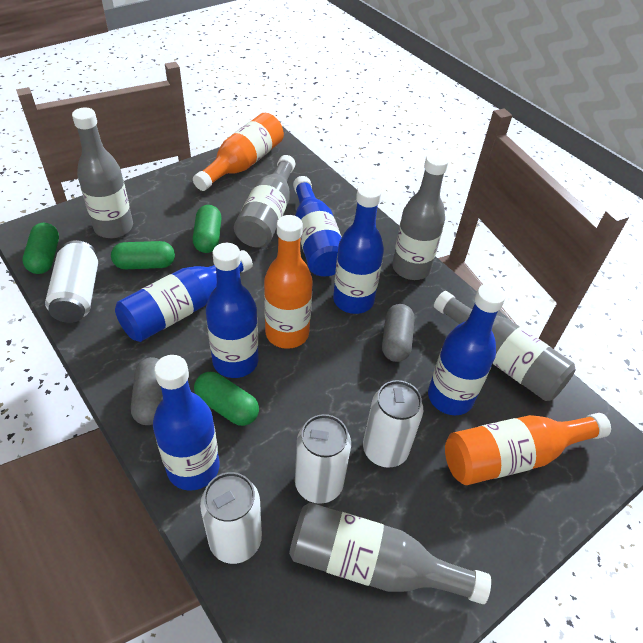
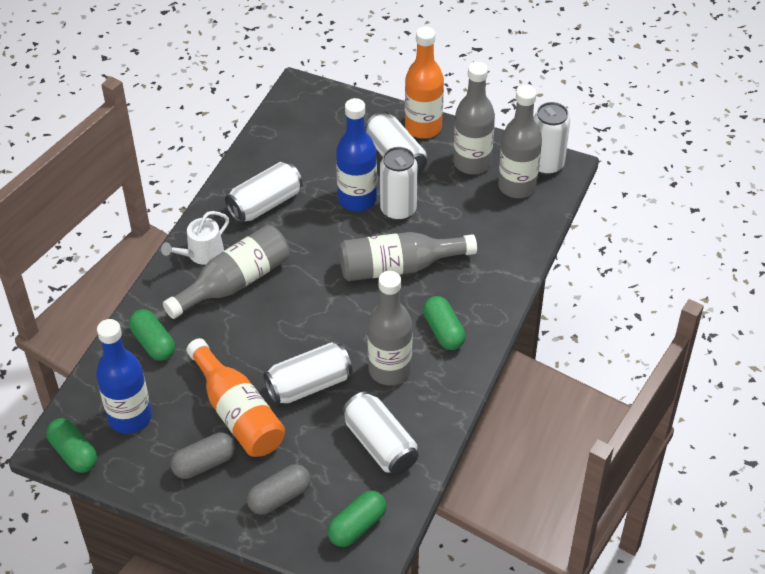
blue bottle: 6 -> 2
orange bottle: 3 -> 2
white can: 4 -> 6
white watering can: 0 -> 1

